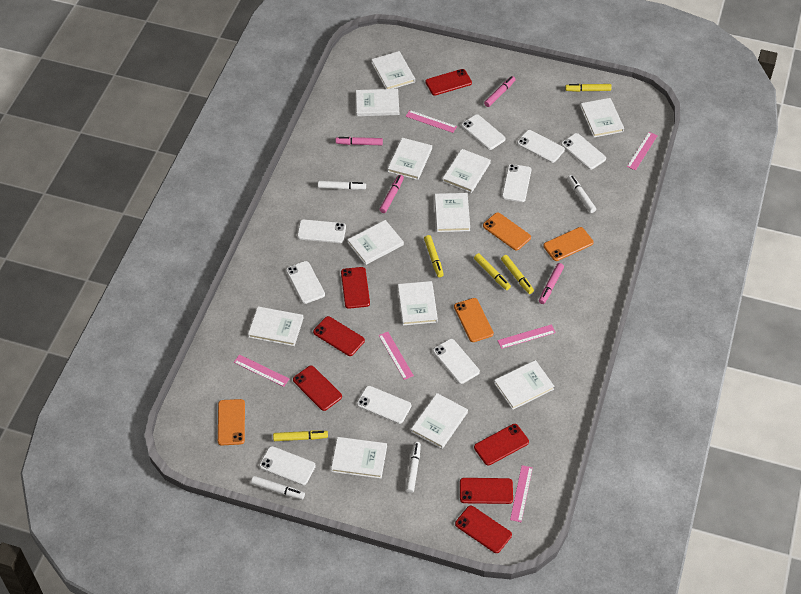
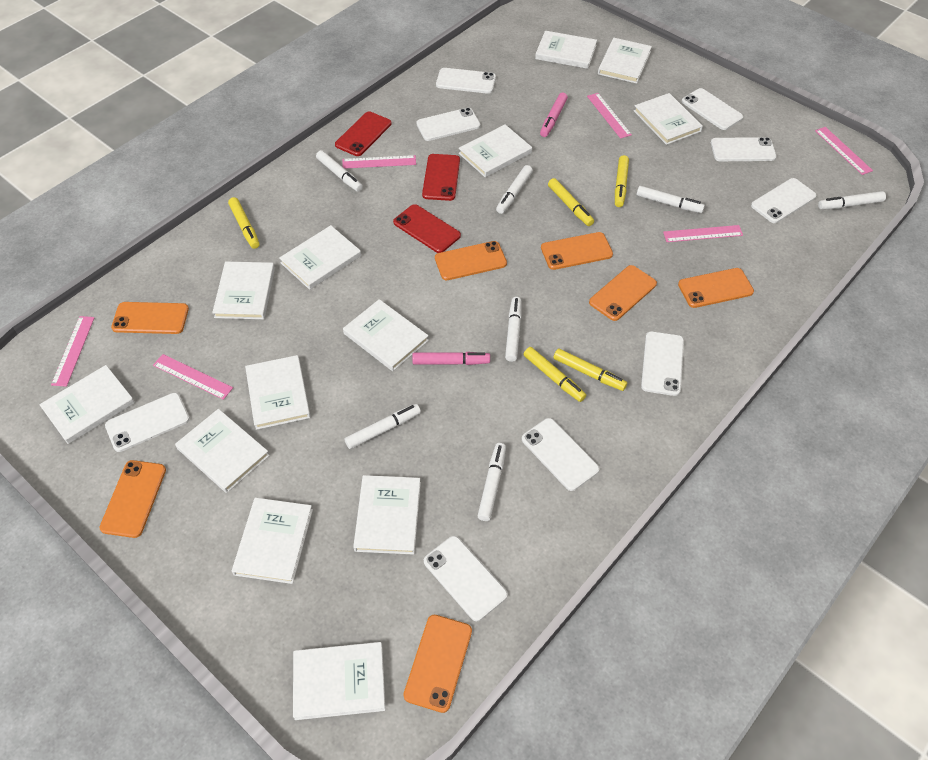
orange phone: 4 -> 7
pink marker: 4 -> 2
red phone: 7 -> 3
white book: 12 -> 13
white marker: 4 -> 7

